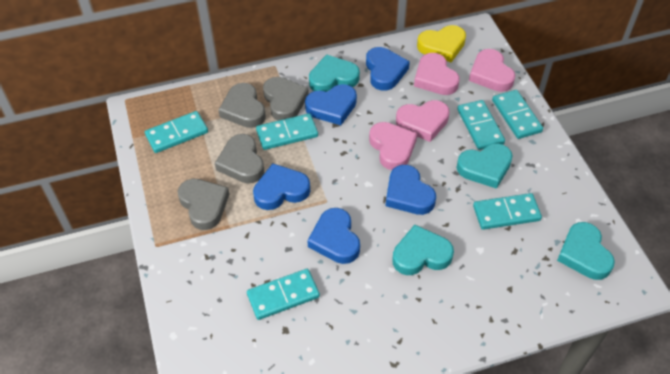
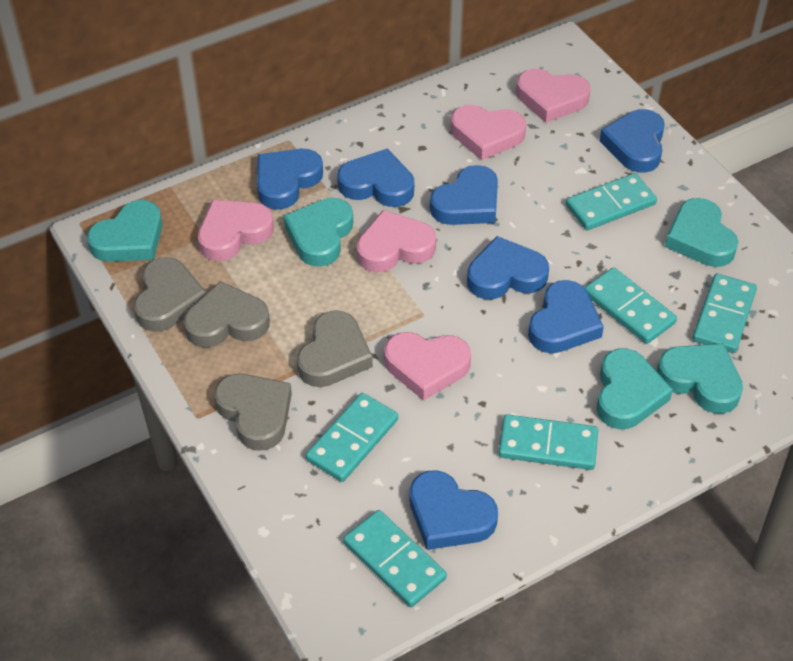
blue heart: 5 -> 7
pink heart: 4 -> 5
turquoise heart: 4 -> 5
yellow heart: 1 -> 0

